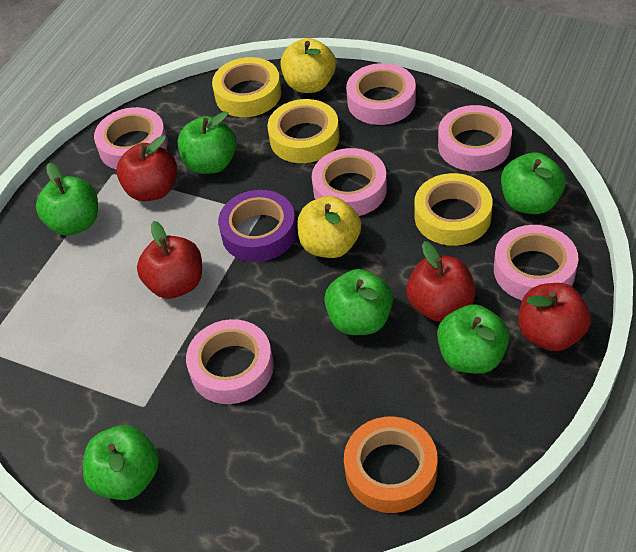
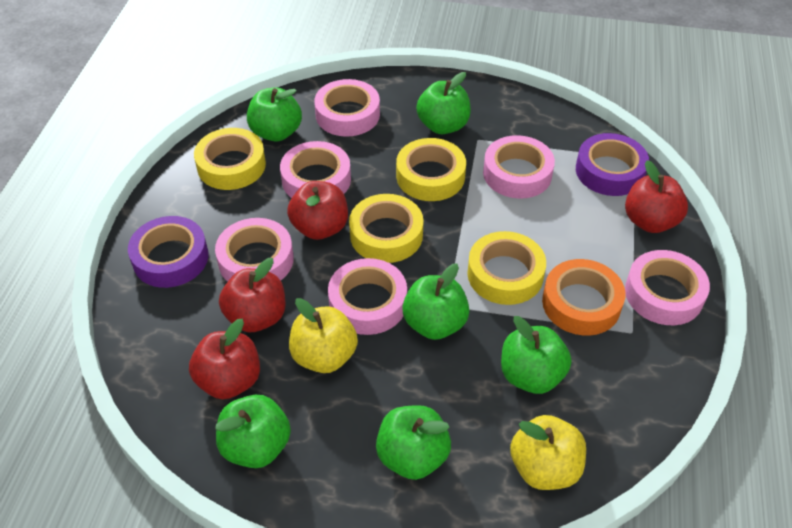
purple tape: 1 -> 2
yellow tape: 3 -> 4

